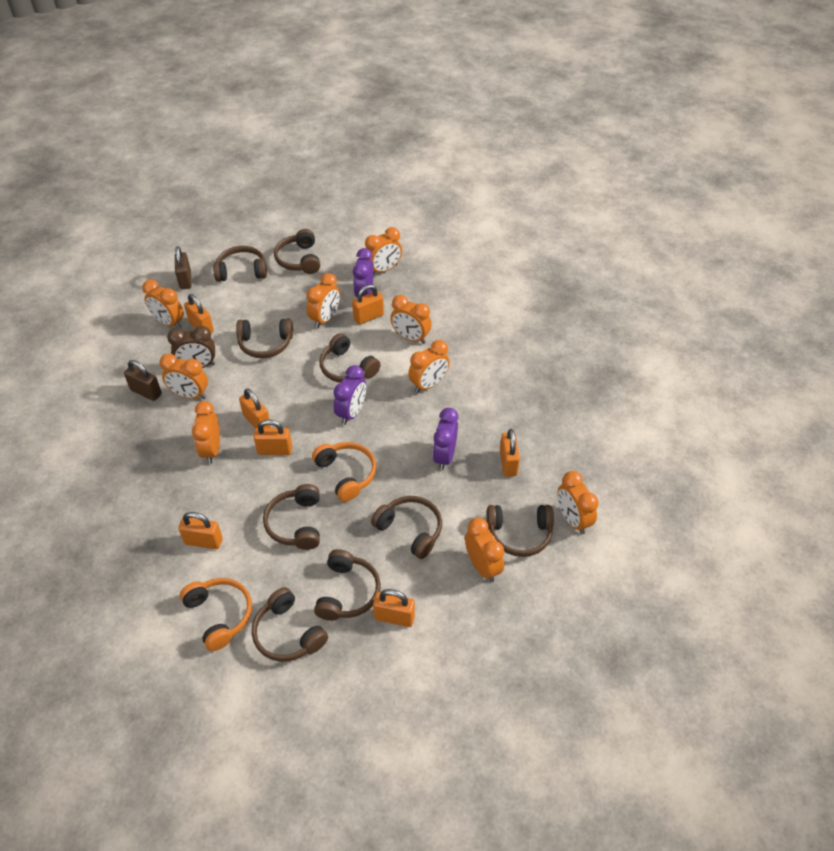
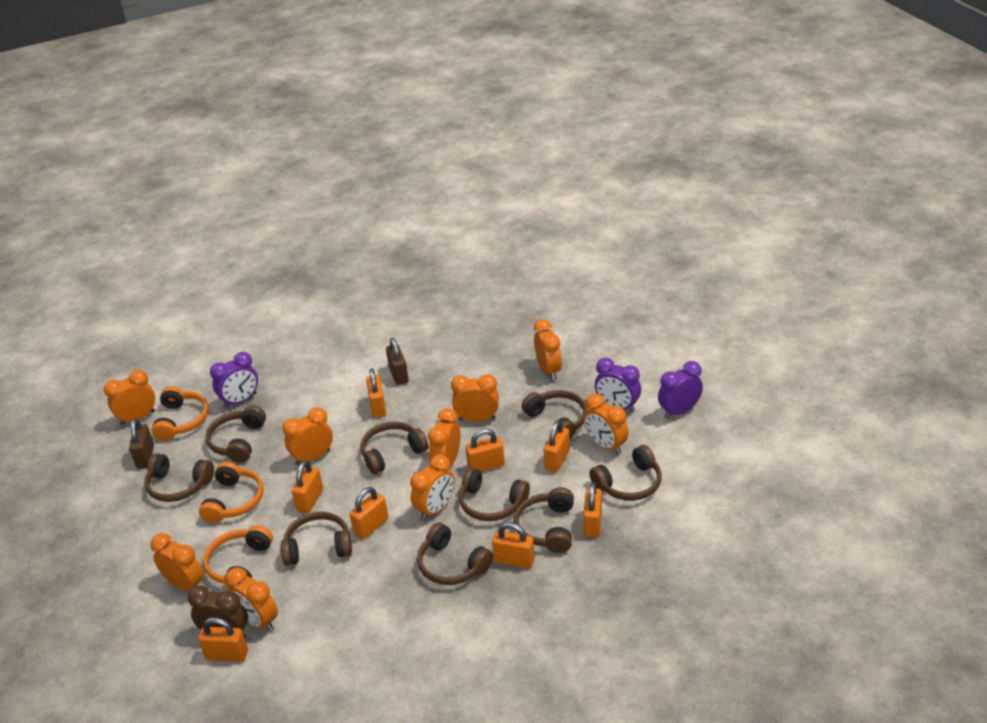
orange headphones: 2 -> 3
orange padlock: 7 -> 8

